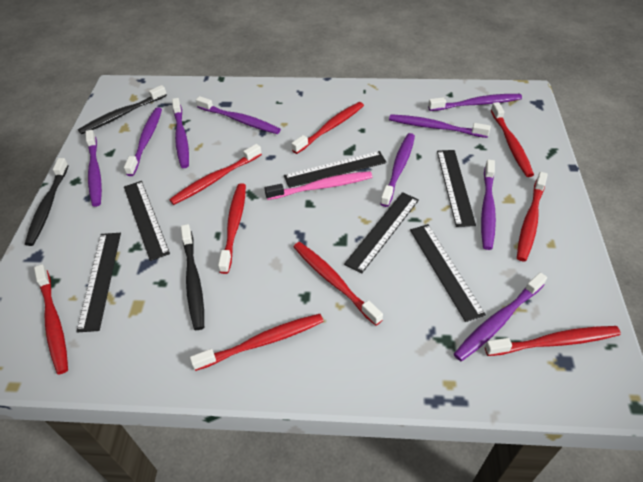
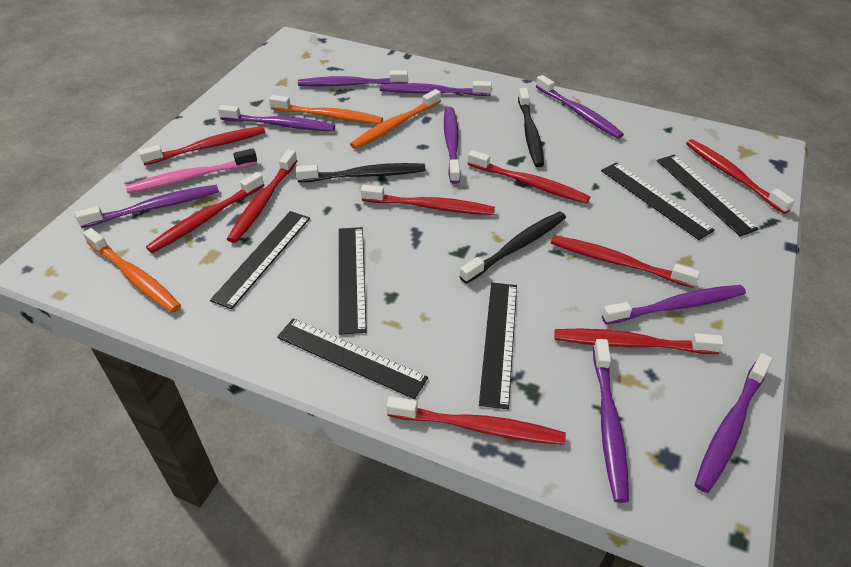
orange toothbrush: 0 -> 3

